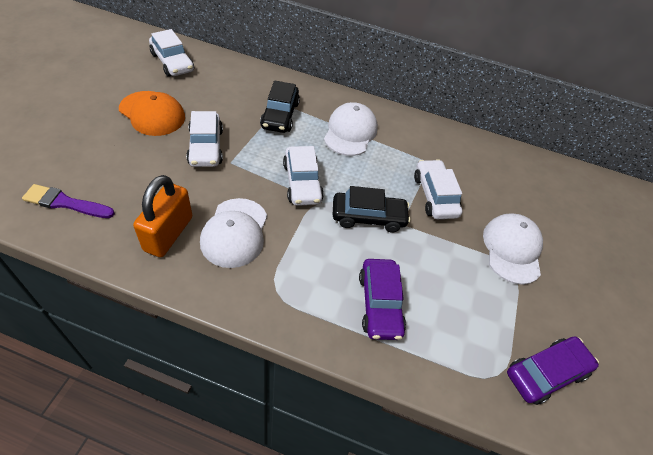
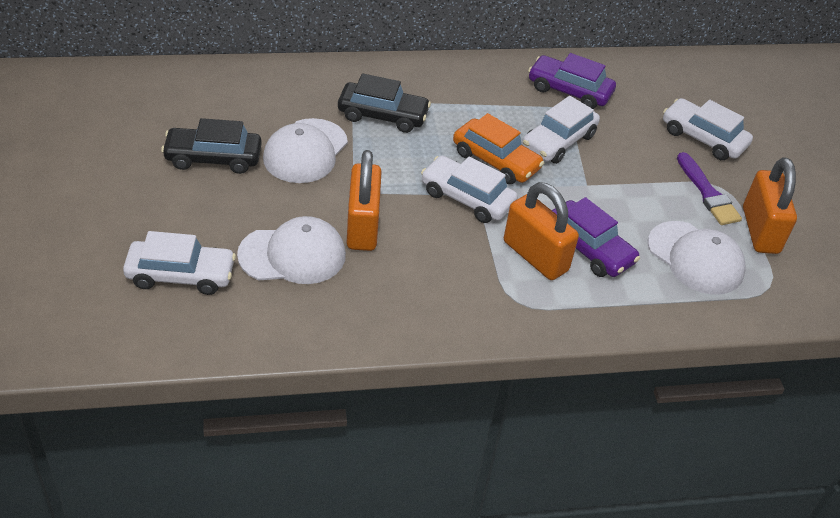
orange cap: 1 -> 0
orange car: 0 -> 1
orange padlock: 1 -> 3

